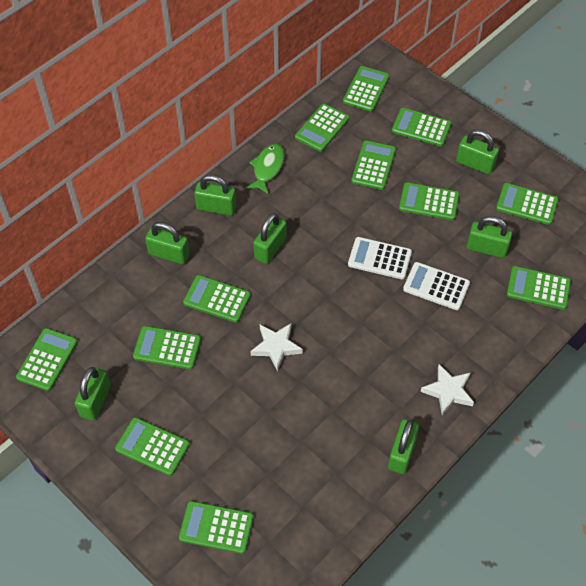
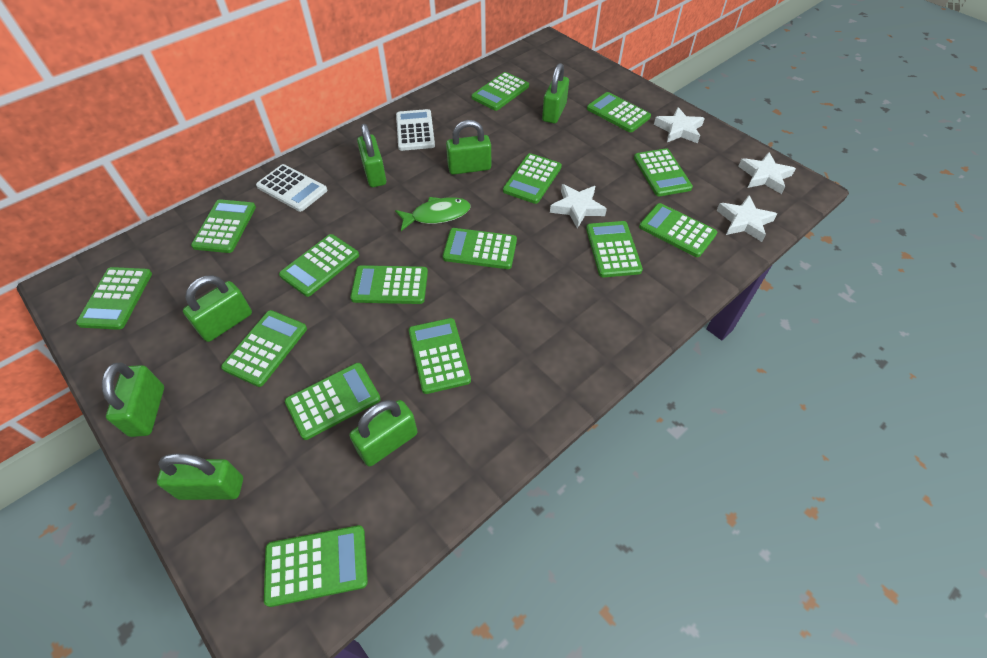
green calculator: 12 -> 15
white star: 2 -> 4

